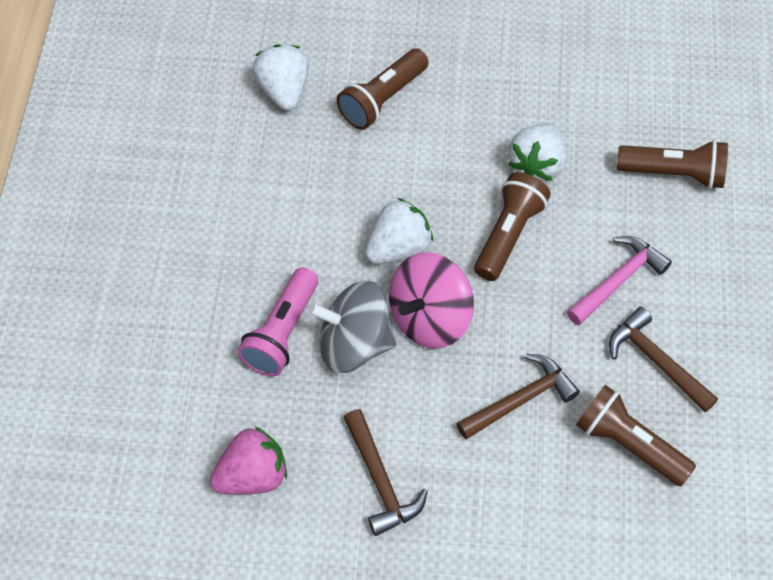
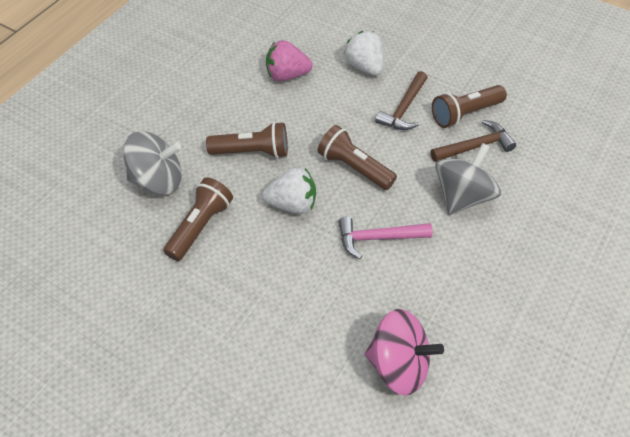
brown hammer: 3 -> 2
grey spinning top: 1 -> 2
pink flashlight: 1 -> 0
white strawberry: 3 -> 2

